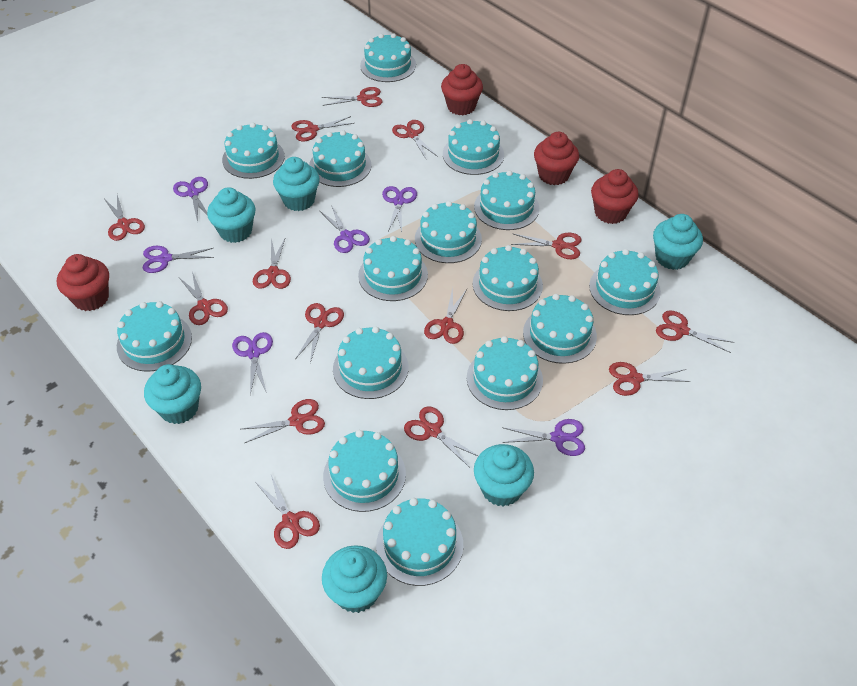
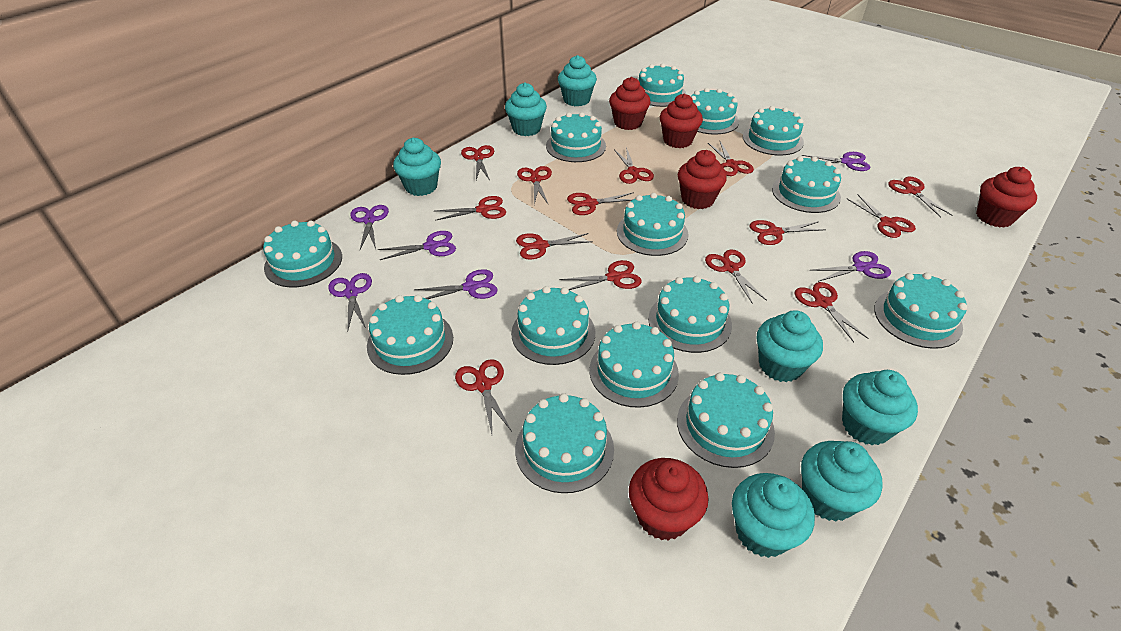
red cupcake: 4 -> 5
turquoise cake: 15 -> 14
turquoise cupcake: 6 -> 7

